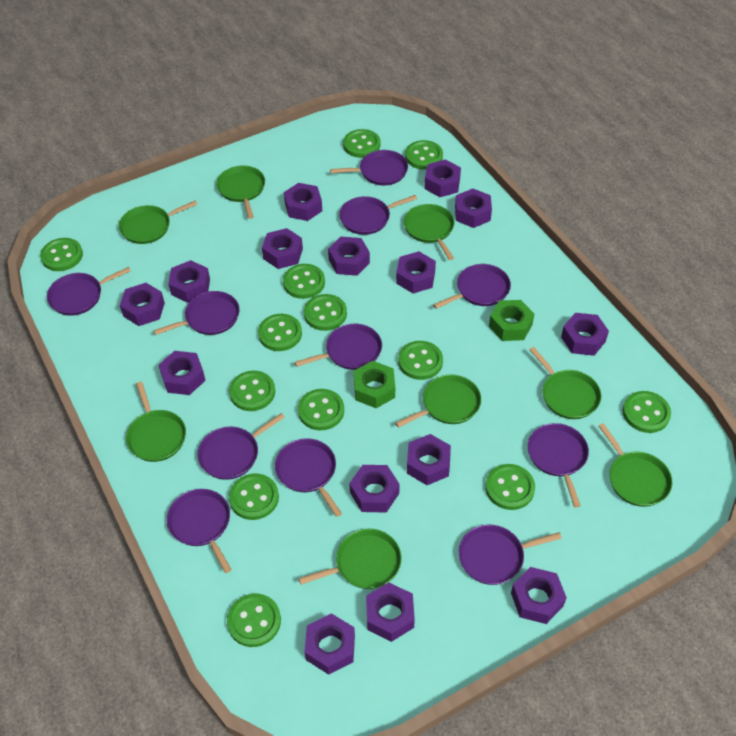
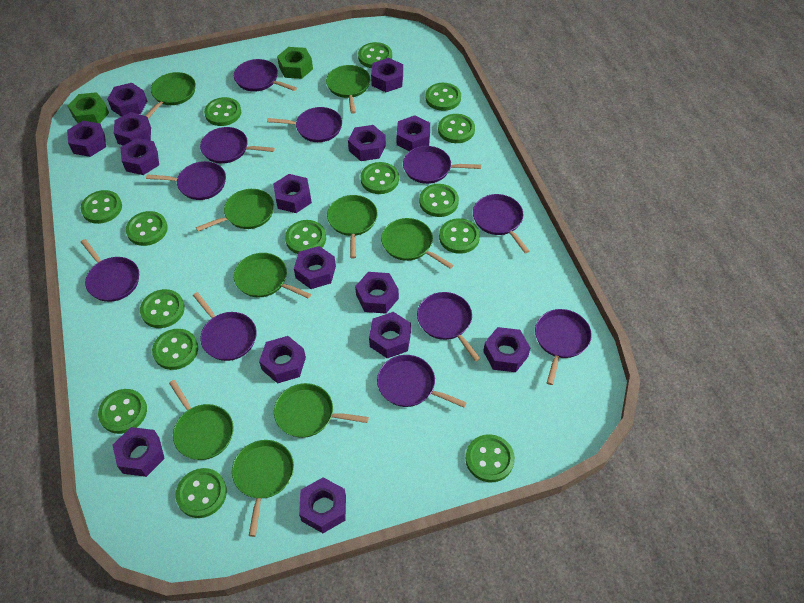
green button: 13 -> 15
green pan: 8 -> 9

